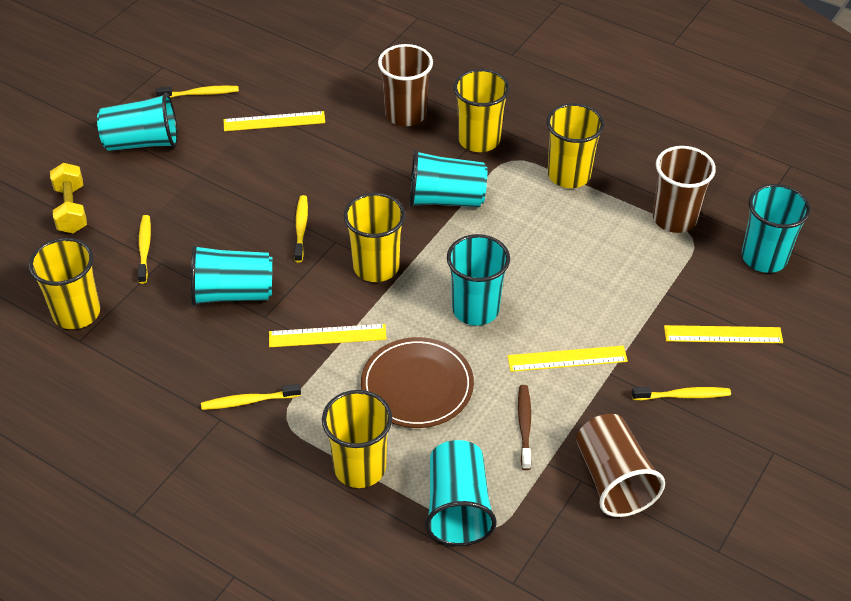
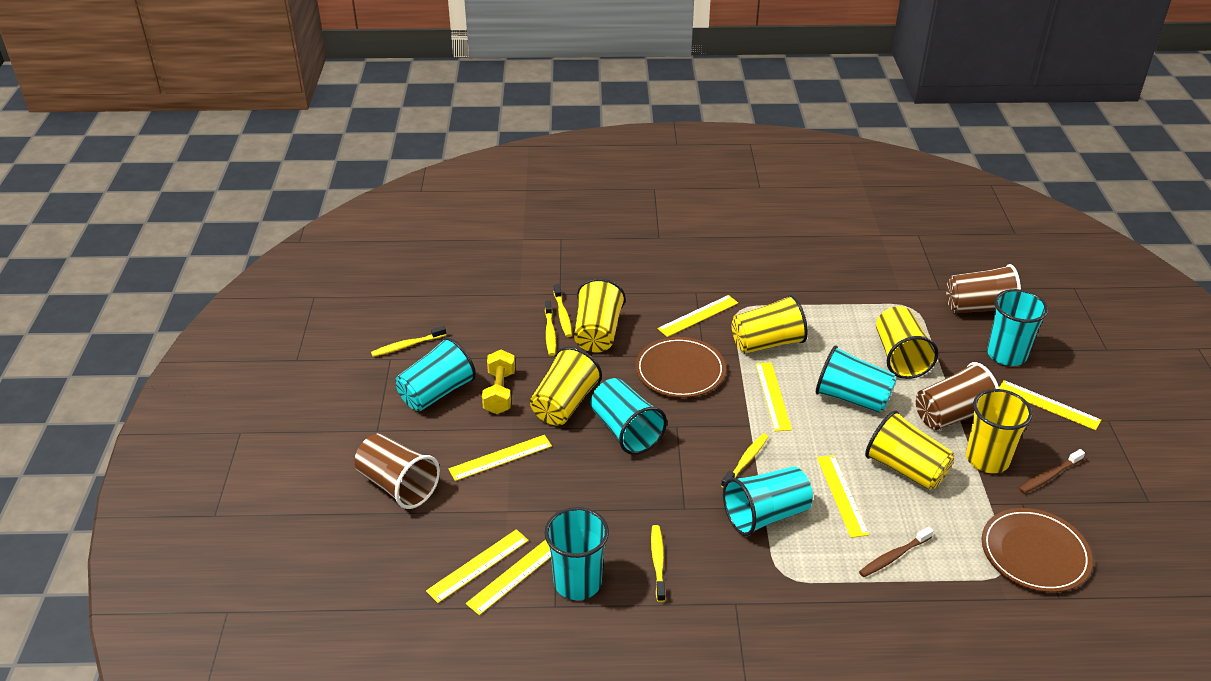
brown plate: 1 -> 2
brown toothbrush: 1 -> 2
yellow cup: 5 -> 6
yellow ruler: 4 -> 7

